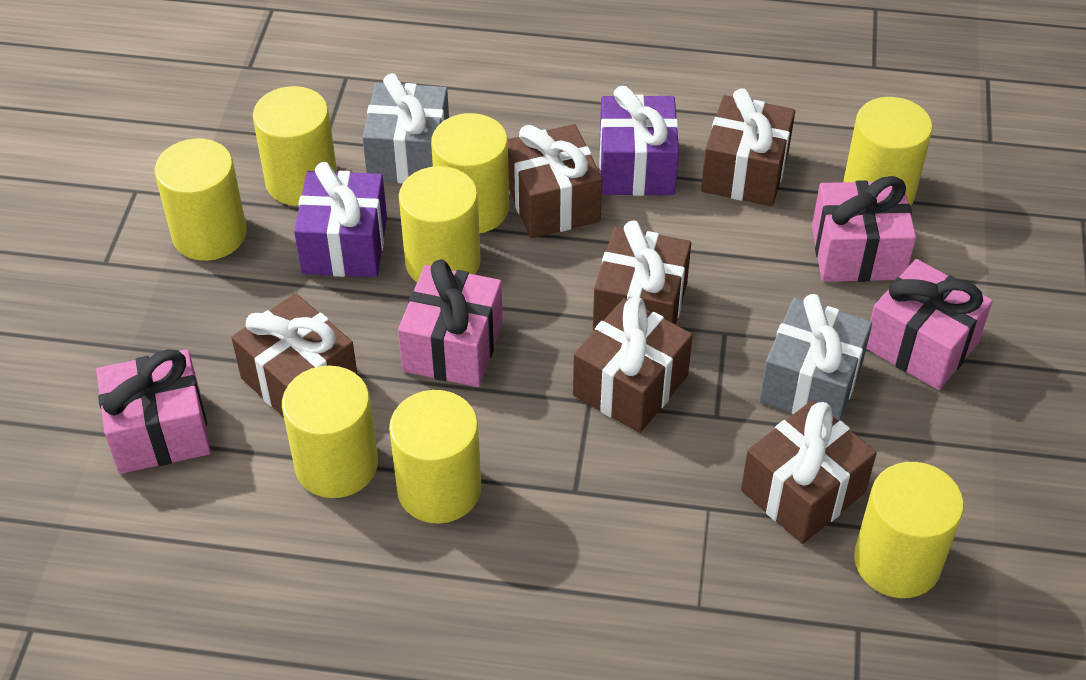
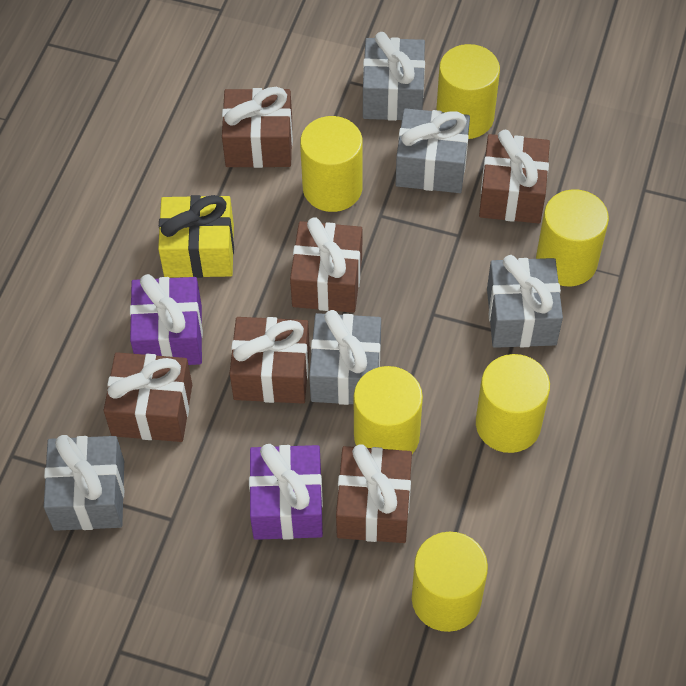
grey gift: 2 -> 5
pink gift: 4 -> 0
yellow cylinder: 8 -> 6
yellow gift: 0 -> 1

